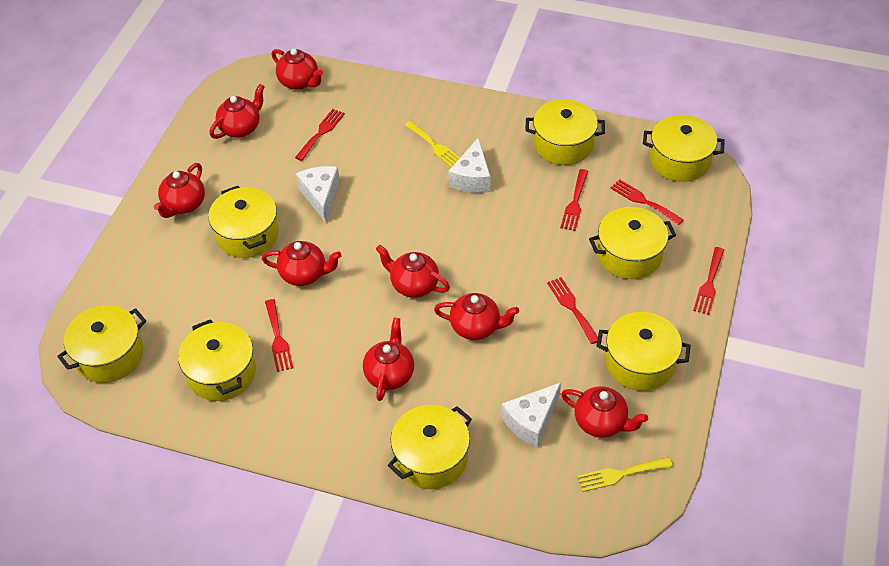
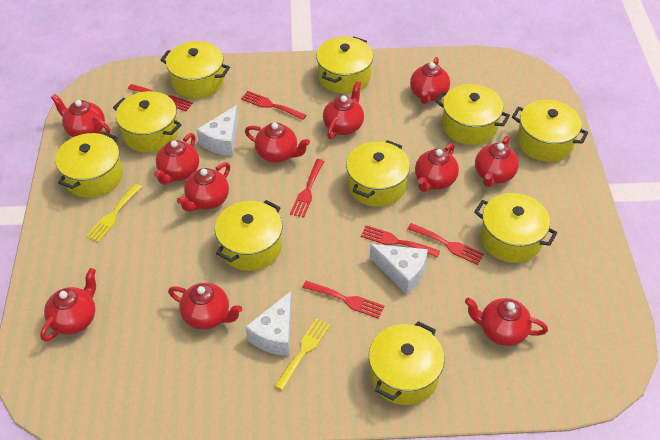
red teapot: 8 -> 11
yellow pot: 8 -> 10

